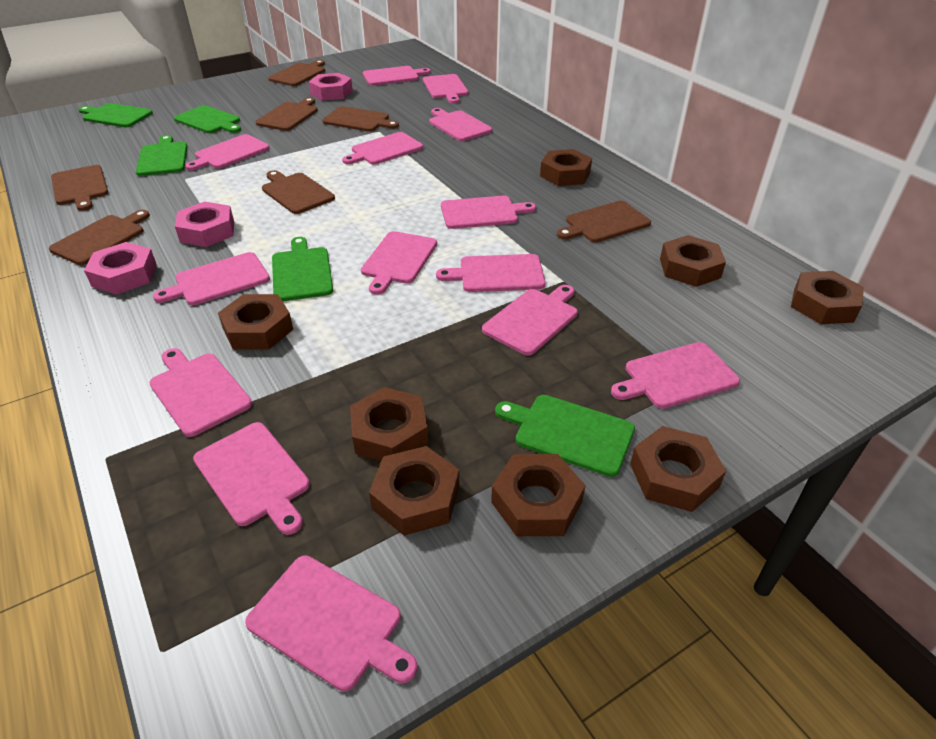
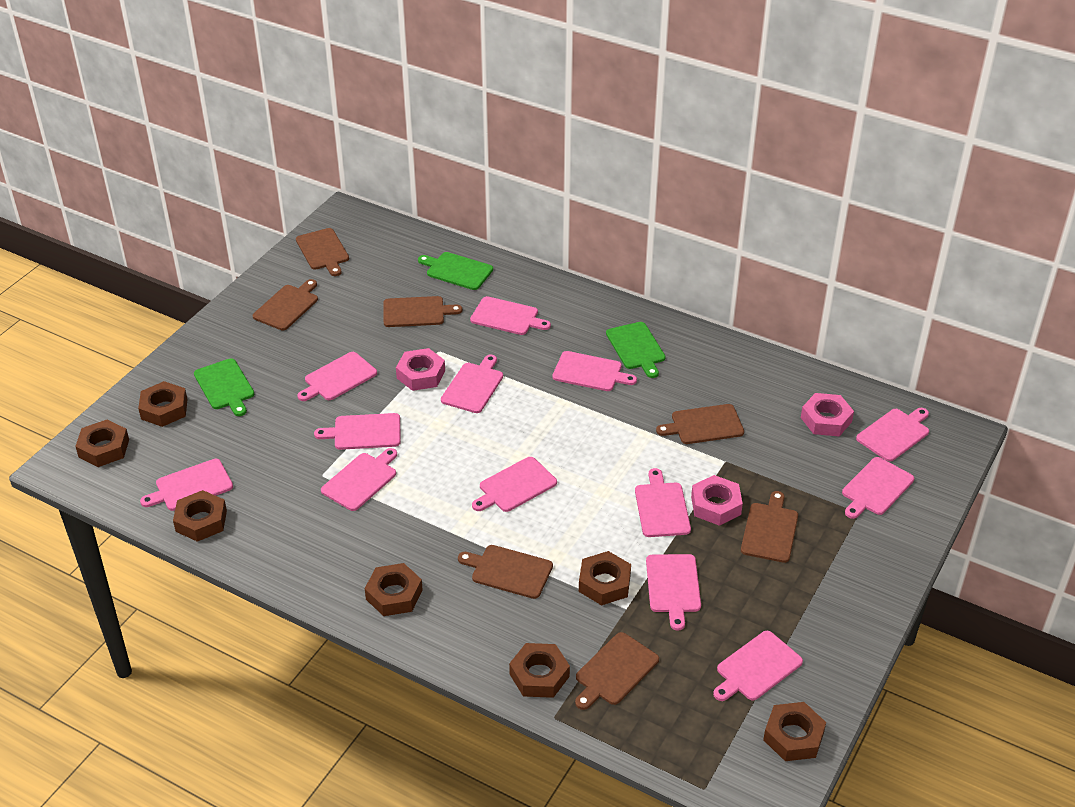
brown nut: 8 -> 7
green cutting board: 5 -> 3
pink cutting board: 14 -> 13

